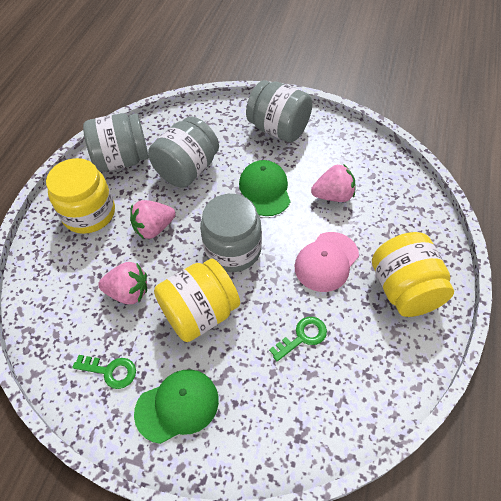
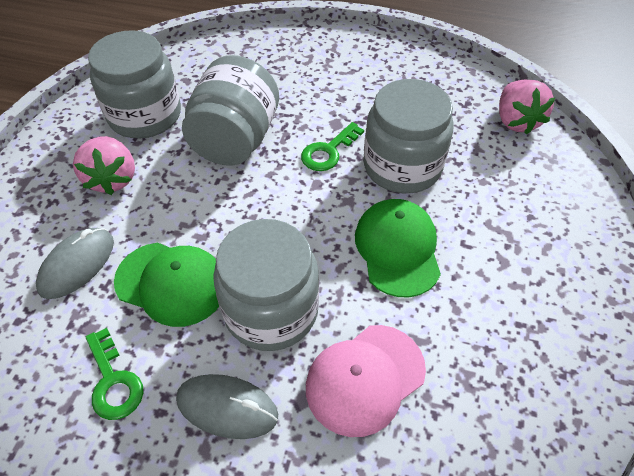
grey mouse: 0 -> 2
pink strawberry: 3 -> 2
yellow jar: 3 -> 0

